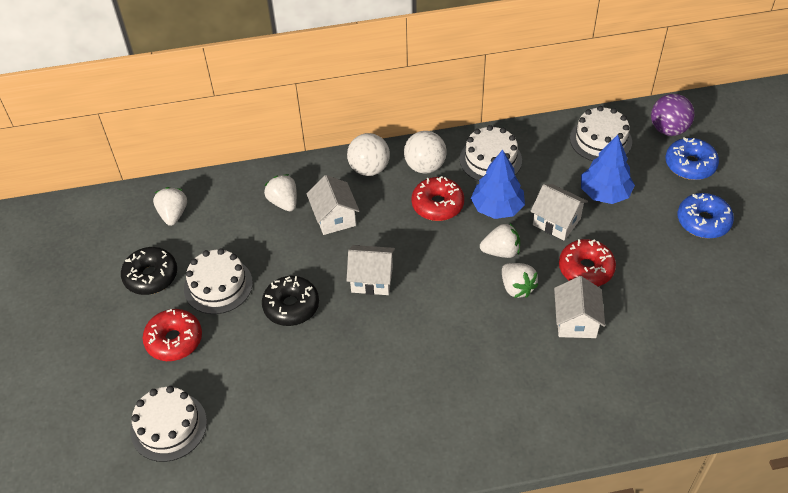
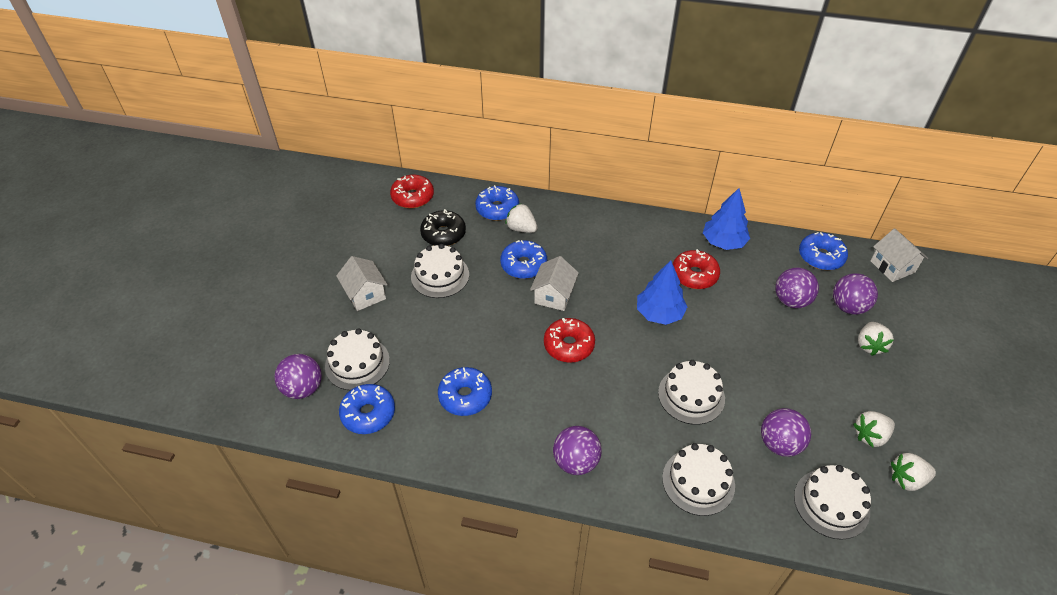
black donut: 2 -> 1
blue donut: 2 -> 5
purple ball: 1 -> 5
white ball: 2 -> 0
white cake: 4 -> 5
white house: 4 -> 3

